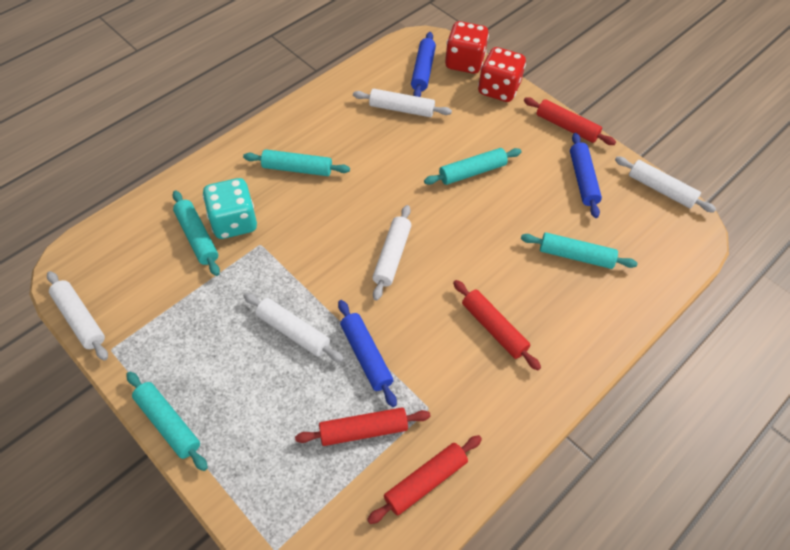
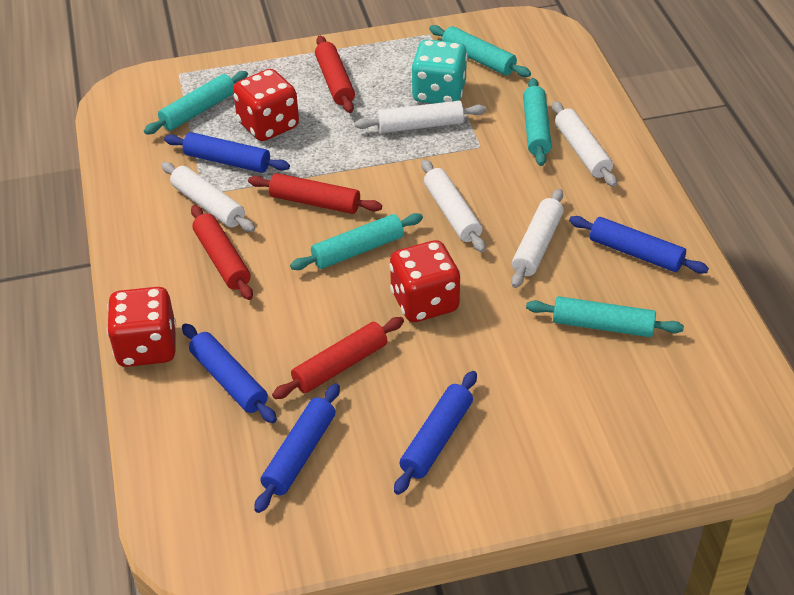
blue rolling pin: 3 -> 5
red dice: 2 -> 3

